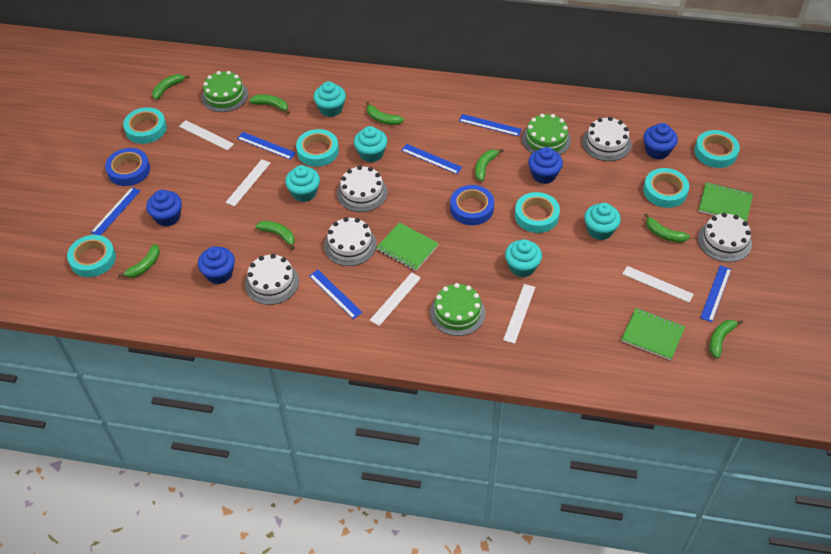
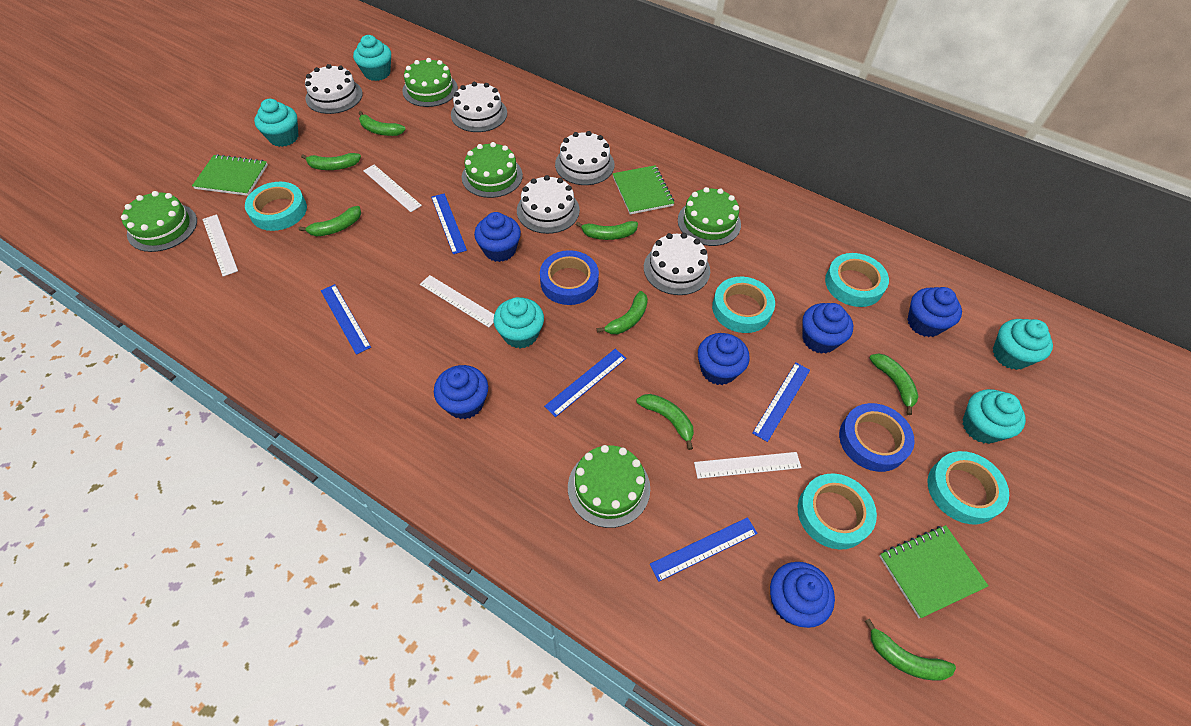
blue cupcake: 4 -> 6
blue ruler: 6 -> 5
green cake: 3 -> 5
turquoise tape: 6 -> 5
white ruler: 5 -> 4

